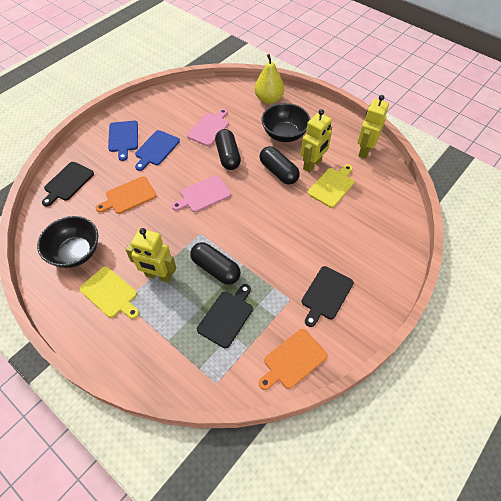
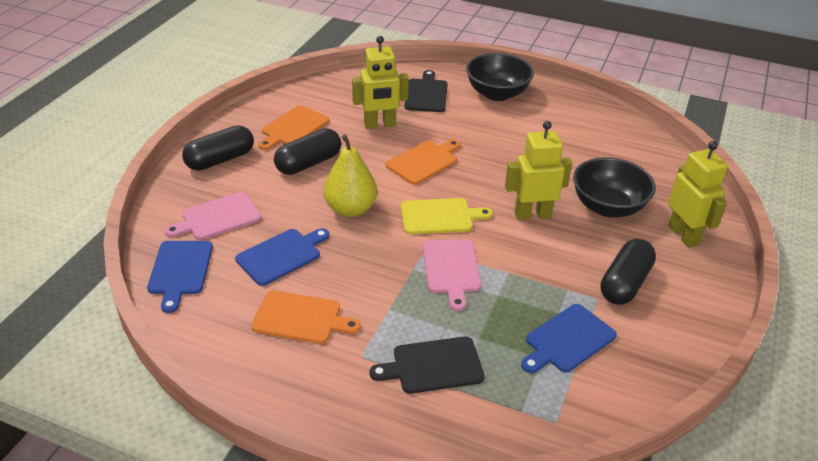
black cutting board: 3 -> 2
blue cutting board: 2 -> 3
orange cutting board: 2 -> 3
yellow cutting board: 2 -> 1

